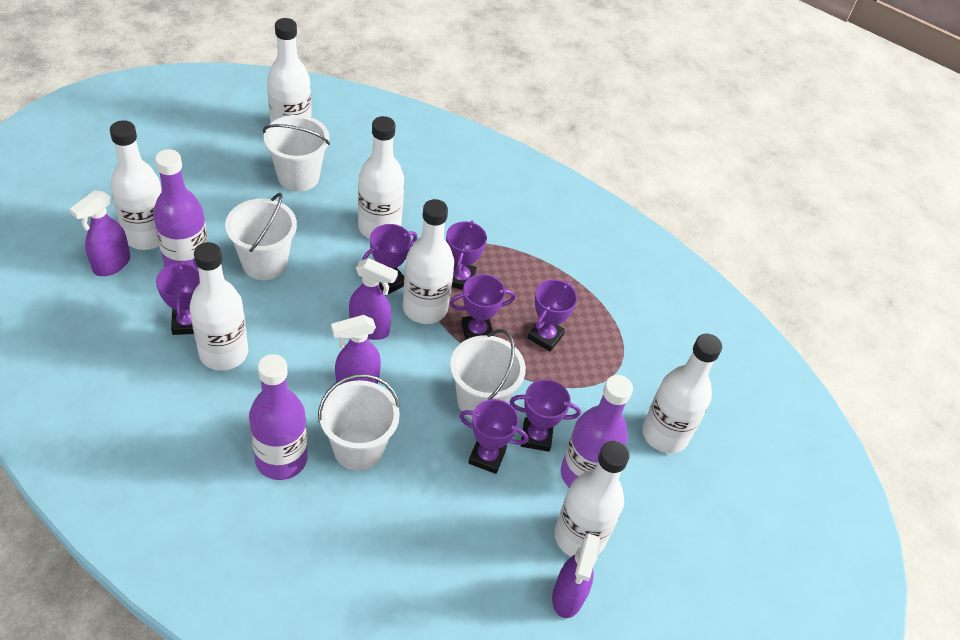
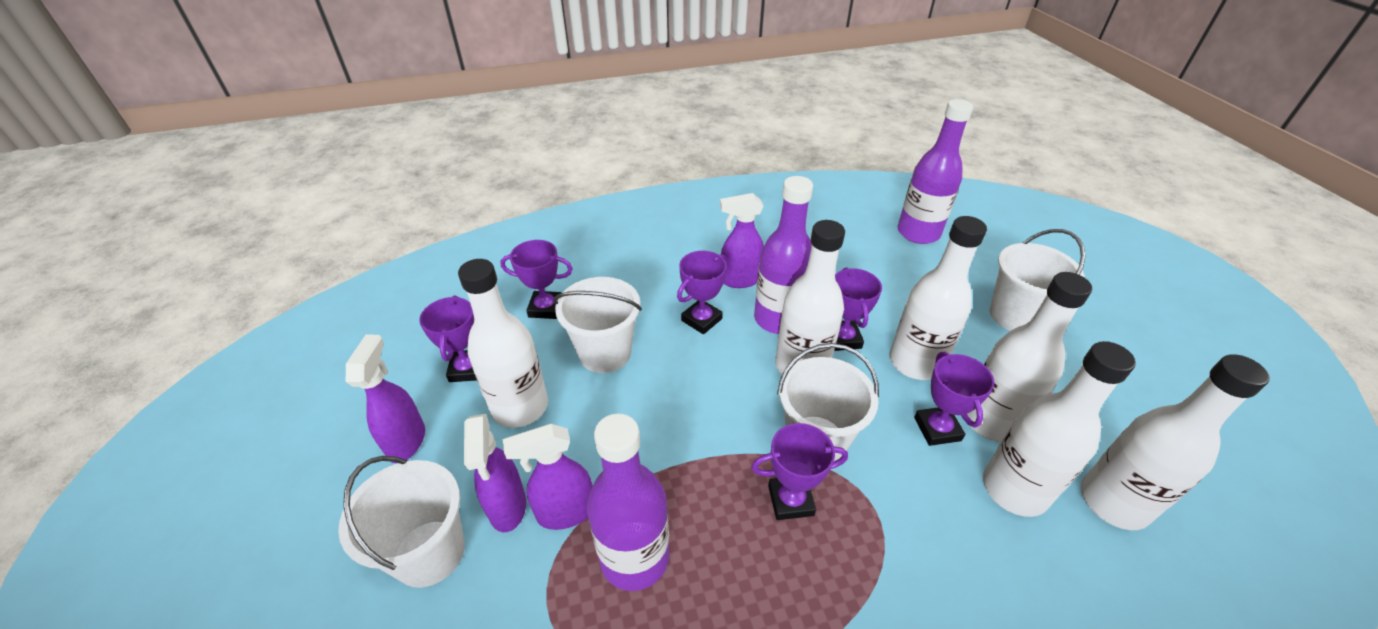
purple trophy: 7 -> 6
white bottle: 7 -> 6

